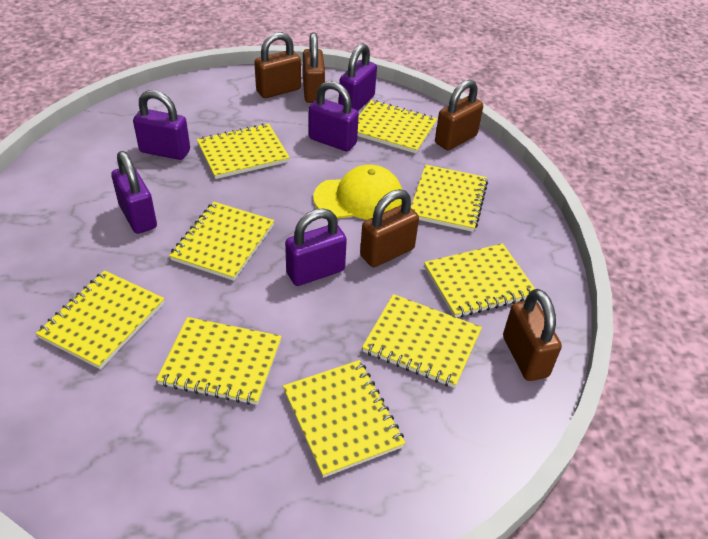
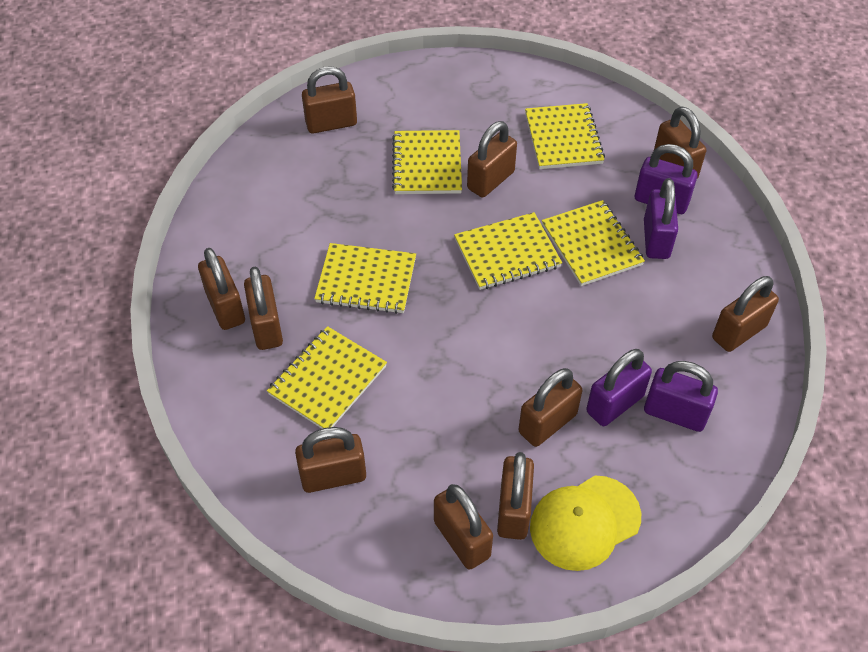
brown padlock: 5 -> 10
purple padlock: 5 -> 4
yellow notebook: 9 -> 6

